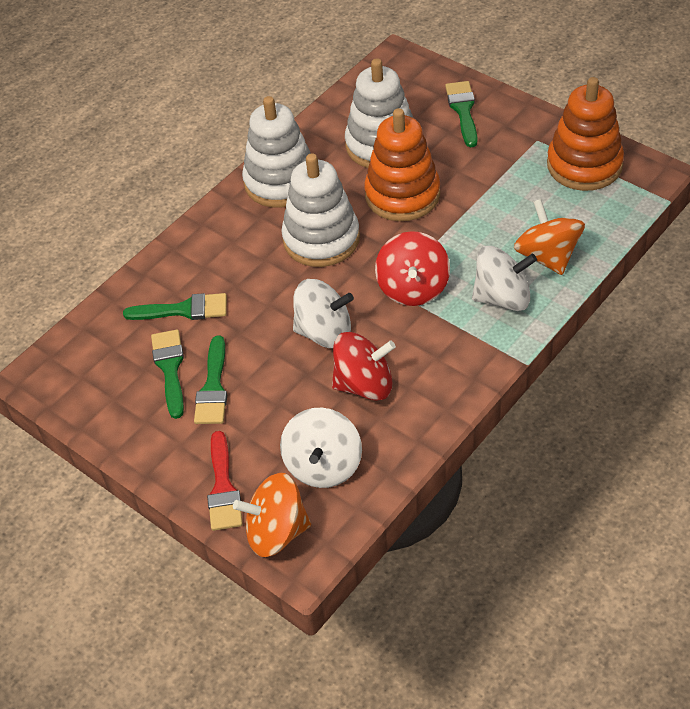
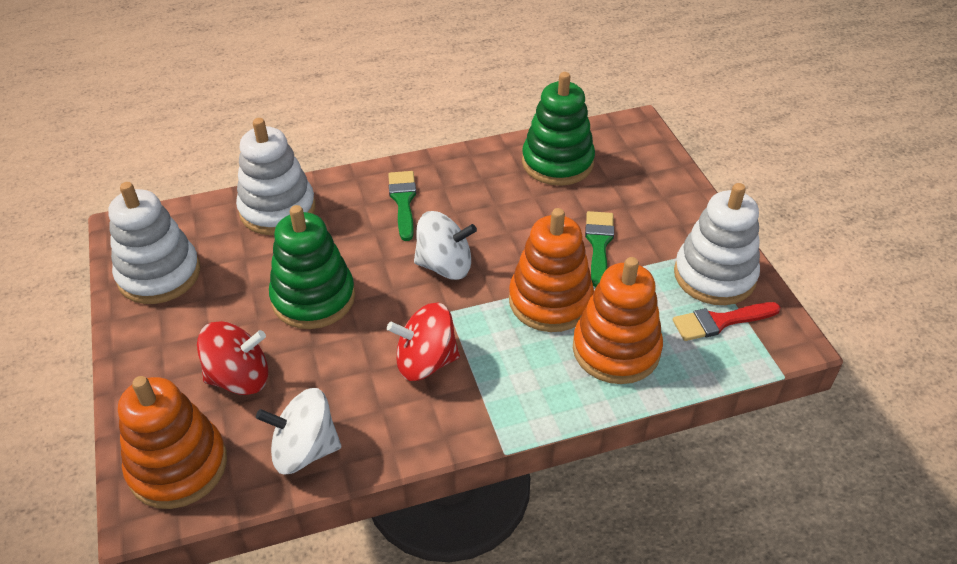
green brush: 4 -> 2
green stacking toy: 0 -> 2
orange spinning top: 2 -> 0
orange stacking toy: 2 -> 3
white spinning top: 3 -> 2

